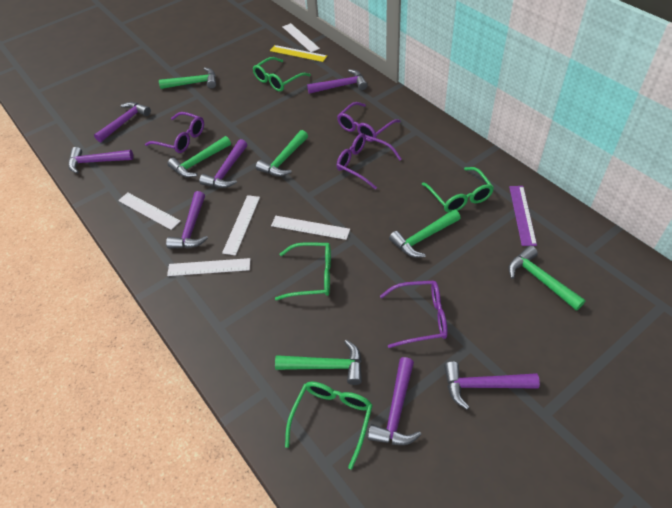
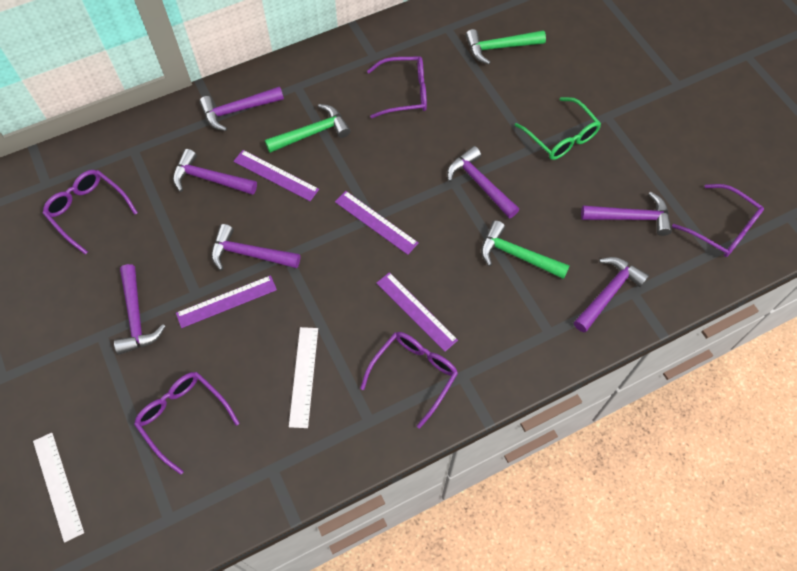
green glasses: 4 -> 1
green hammer: 6 -> 3
purple glasses: 4 -> 5
purple ruler: 1 -> 4
white ruler: 5 -> 2
yellow ruler: 1 -> 0

